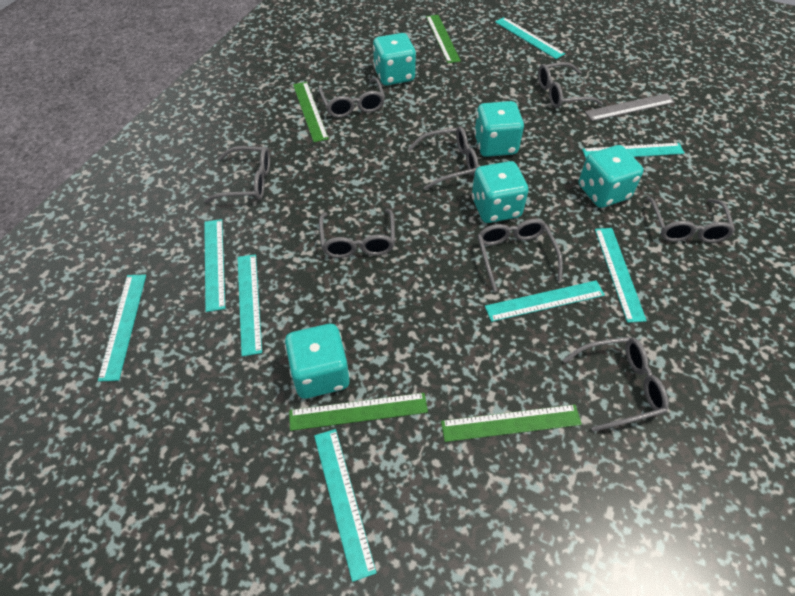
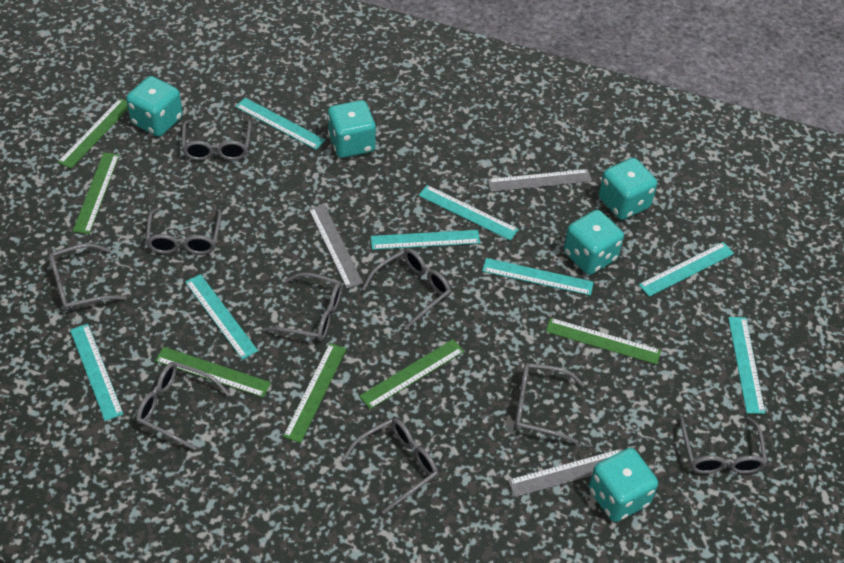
green ruler: 4 -> 6
grey glasses: 8 -> 9
grey ruler: 1 -> 3

